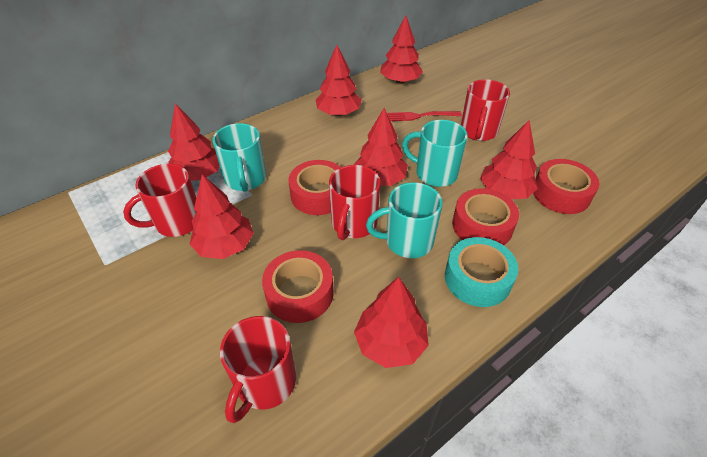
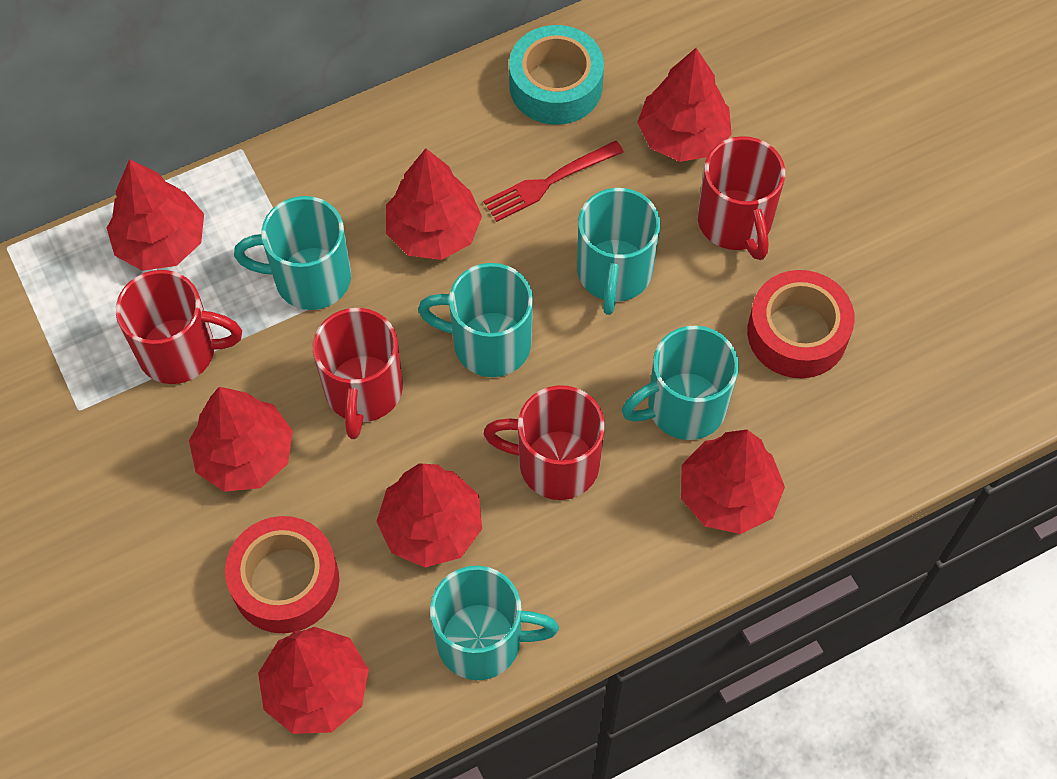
red tape: 4 -> 2
turquoise mug: 3 -> 5

